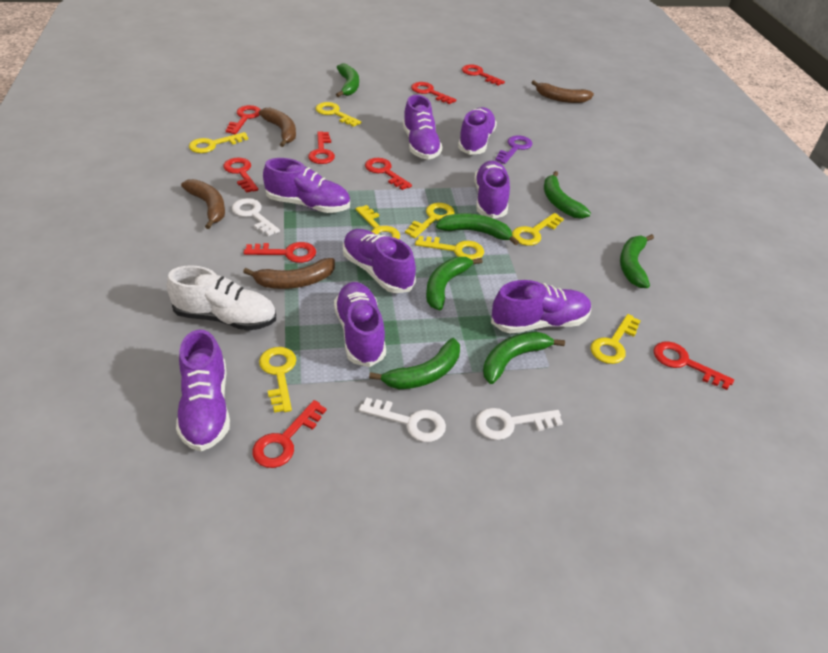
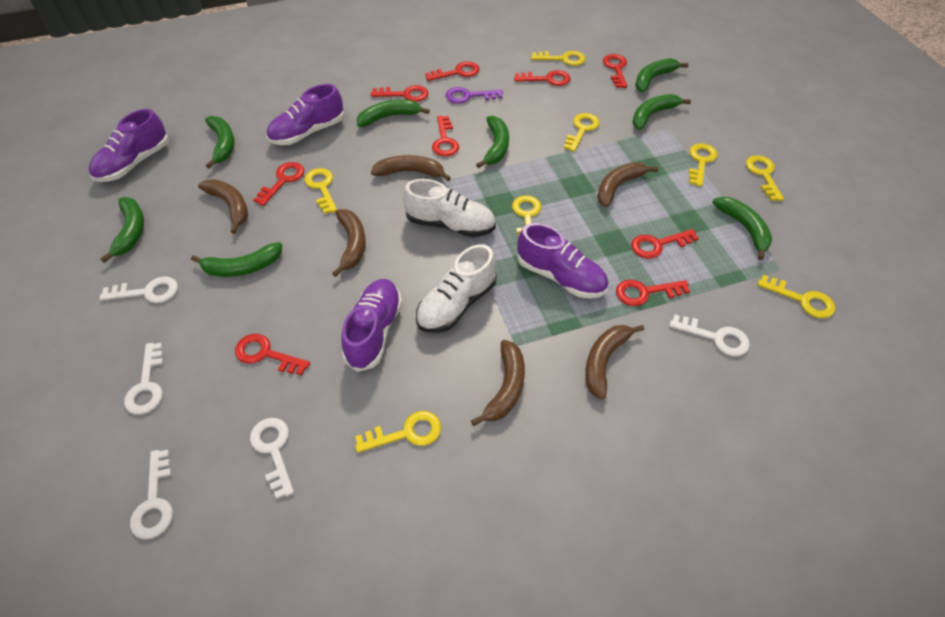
brown banana: 4 -> 6
green banana: 7 -> 8
purple shoe: 8 -> 4
white key: 3 -> 5
white shoe: 1 -> 2

